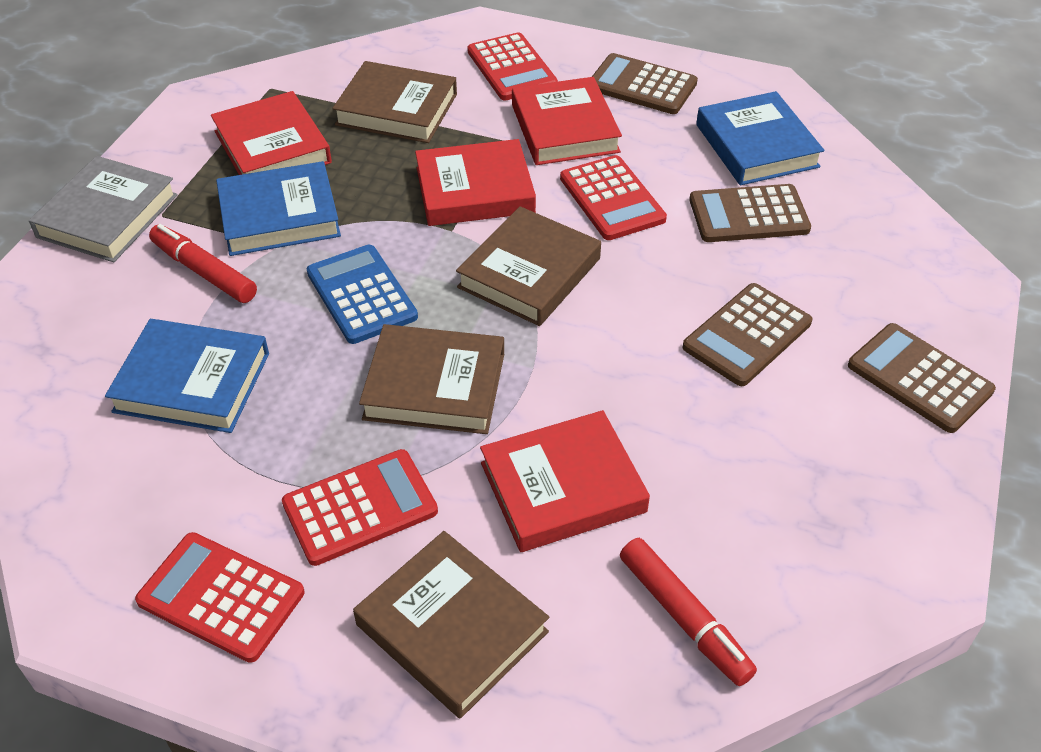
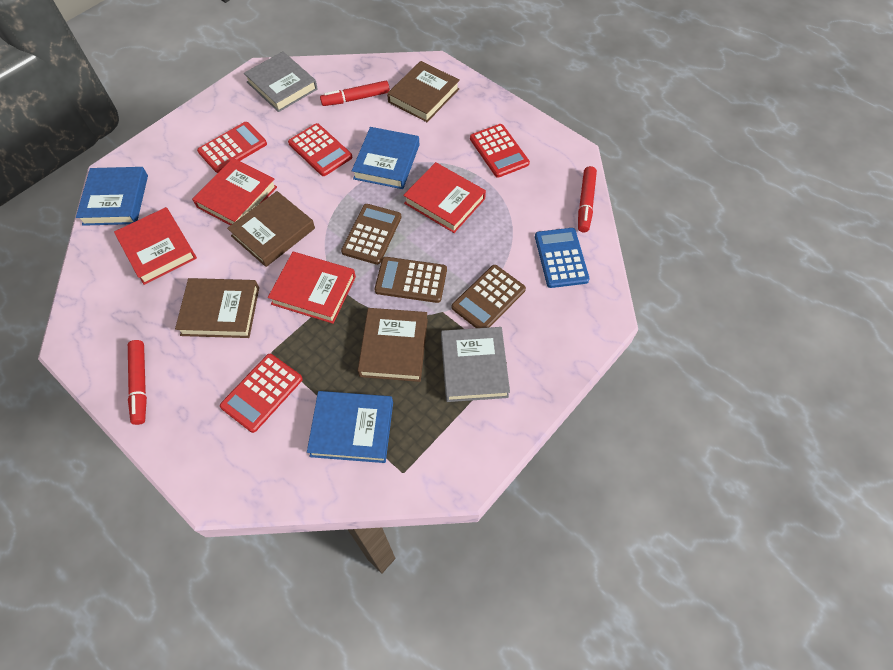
brown calculator: 4 -> 3
grey book: 1 -> 2
red marker: 2 -> 3

